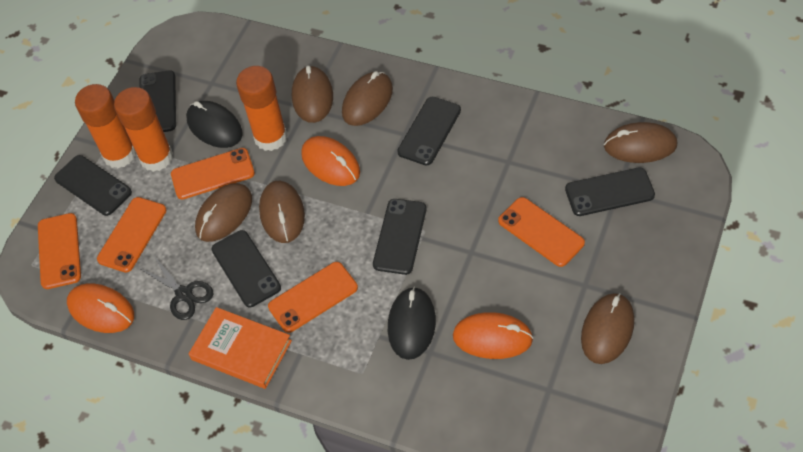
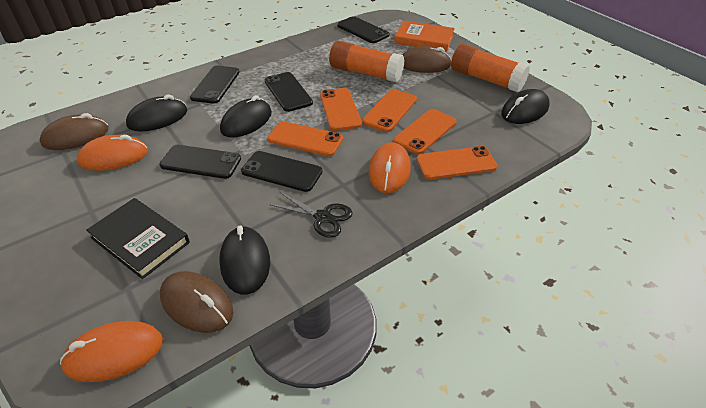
black book: 0 -> 1
black mouse: 2 -> 4
black phone: 6 -> 5
brown mouse: 6 -> 3
orange glue stick: 3 -> 2

